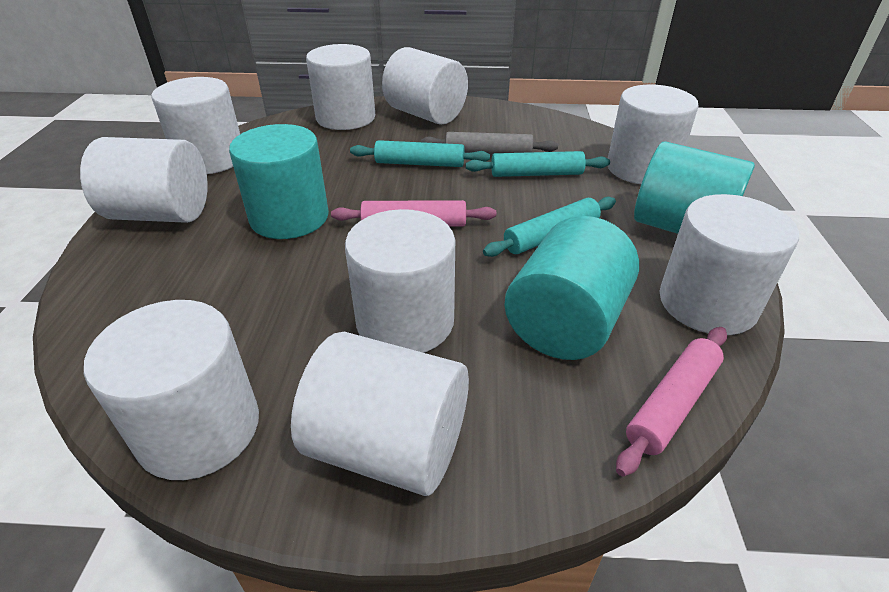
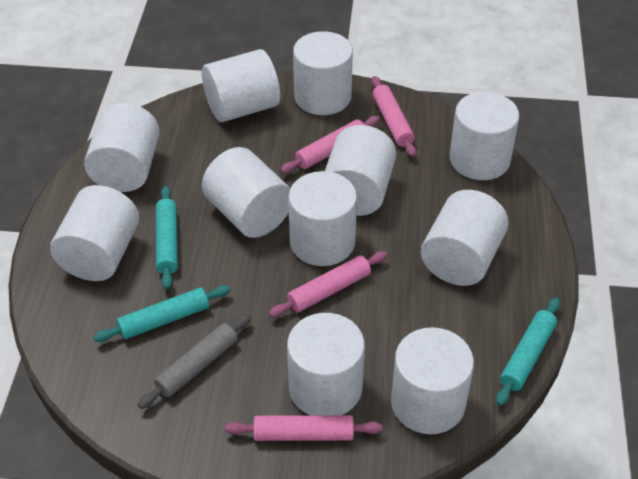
pink rolling pin: 2 -> 4
turquoise cylinder: 3 -> 0
white cylinder: 9 -> 11

